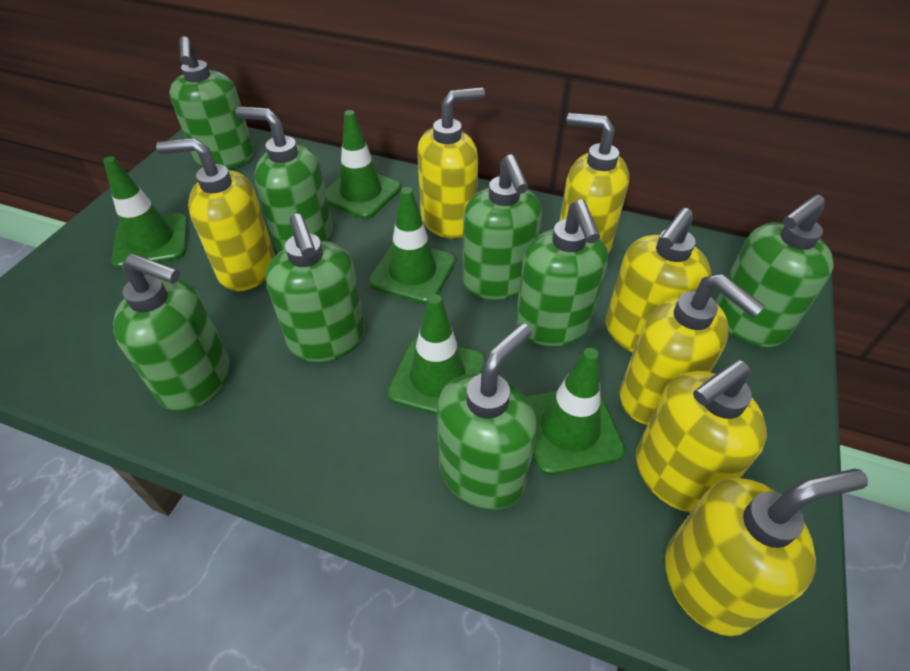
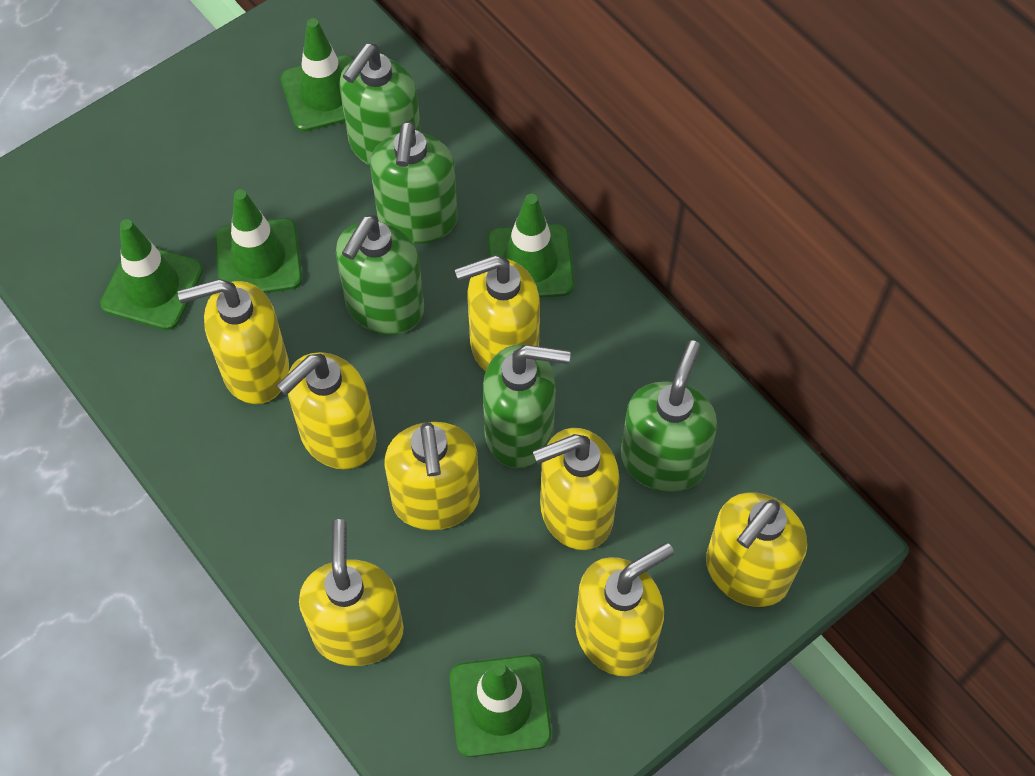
green soap dispenser: 8 -> 5
yellow soap dispenser: 7 -> 8

